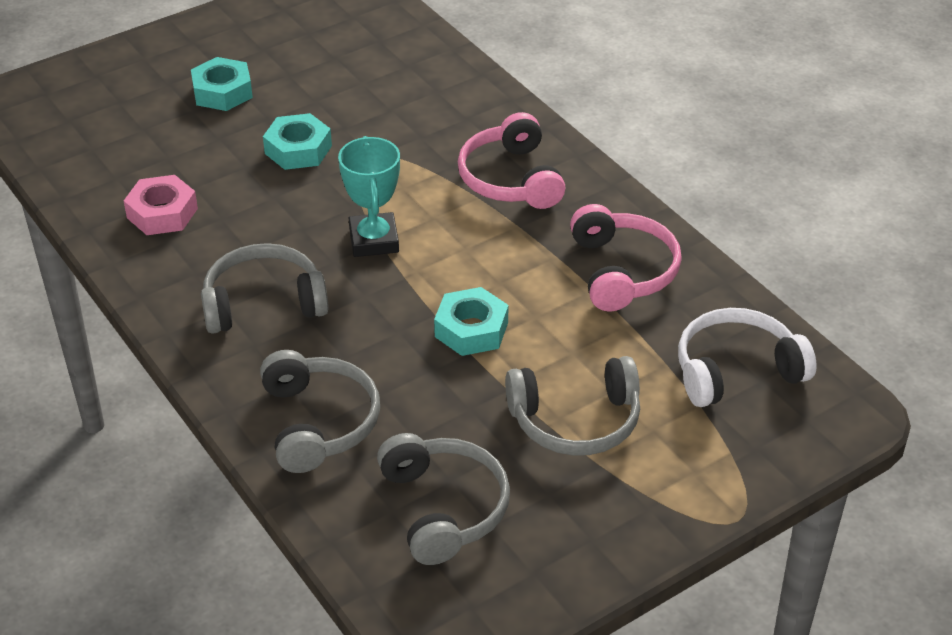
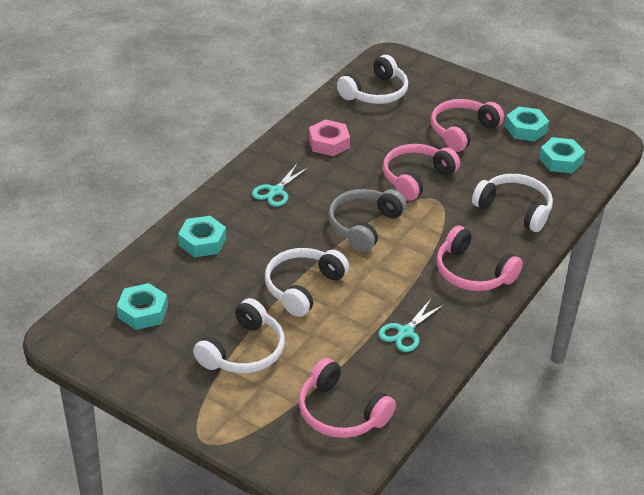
grey headphones: 4 -> 1
pink headphones: 2 -> 4
turquoise nut: 3 -> 4
turquoise scissors: 0 -> 2
turquoise trophy: 1 -> 0
white headphones: 1 -> 4

